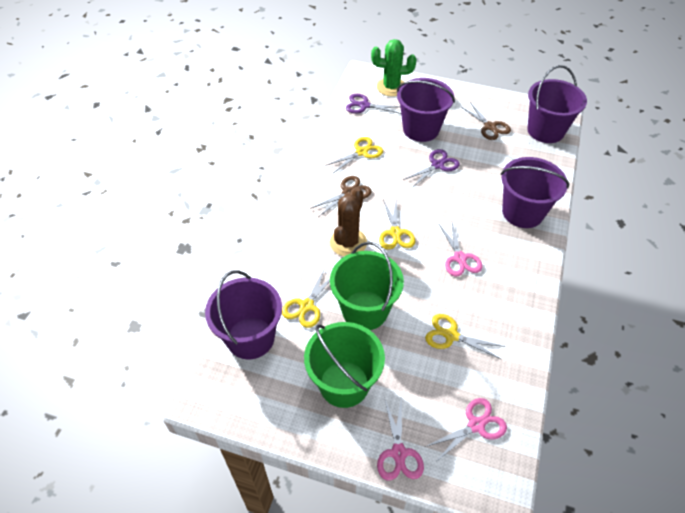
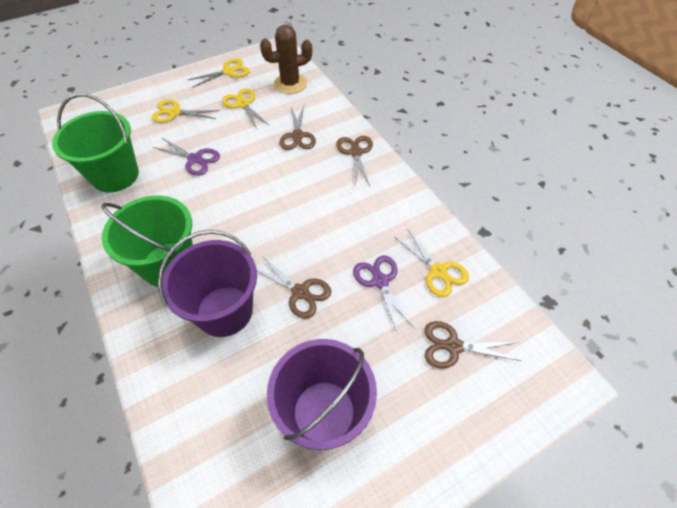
brown scissors: 2 -> 4
green cactus: 1 -> 0
pink scissors: 3 -> 0
purple bucket: 4 -> 2

